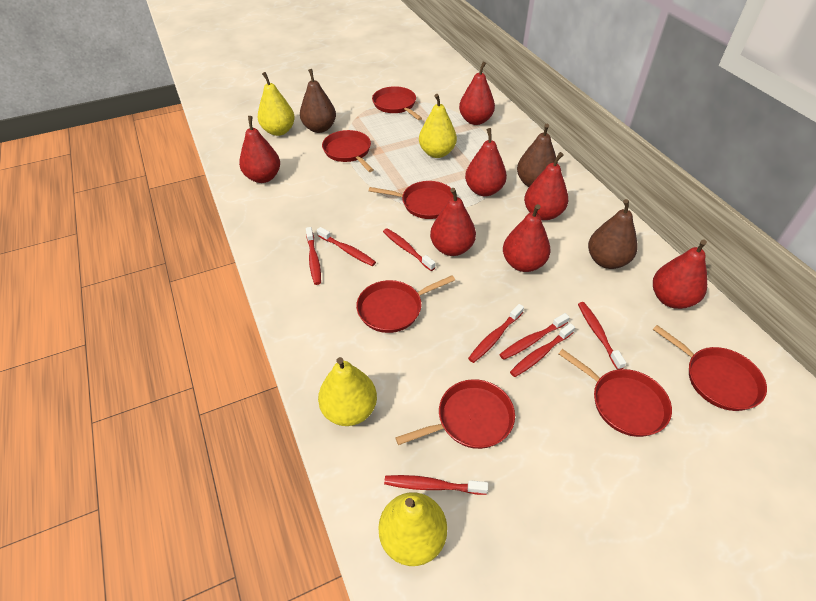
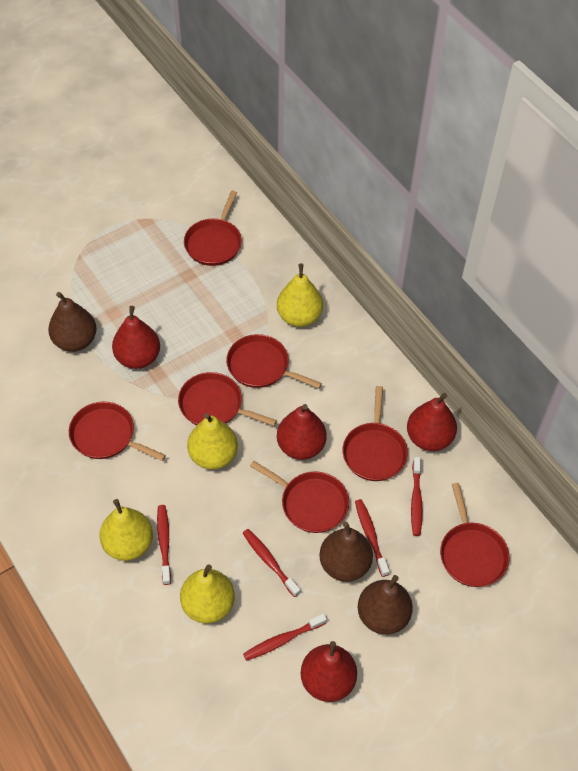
red pear: 7 -> 4
red toothbrush: 8 -> 5

